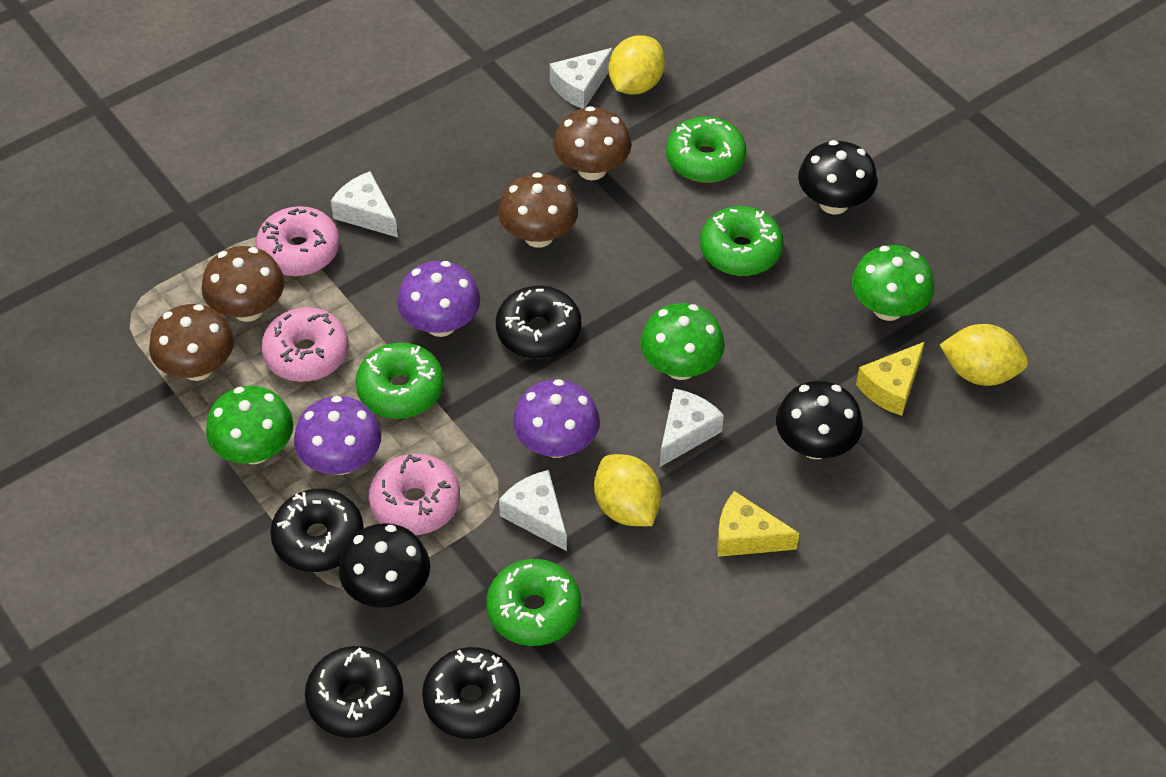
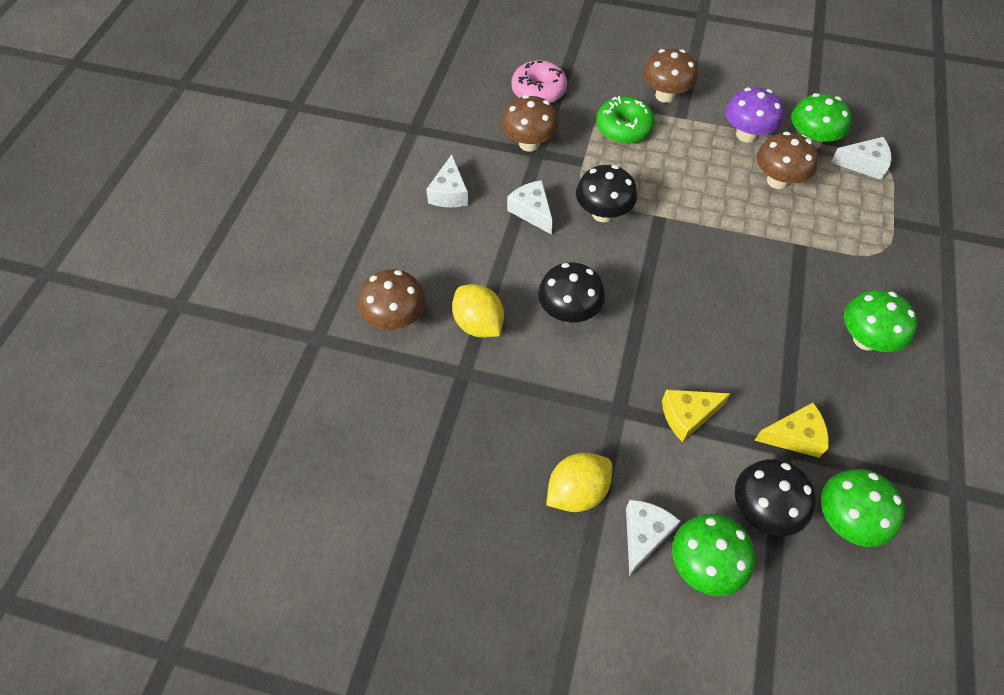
black donut: 4 -> 0
green donut: 4 -> 1
green mushroom: 3 -> 4
pink donut: 3 -> 1
purple mushroom: 3 -> 1
yellow lemon: 3 -> 2

